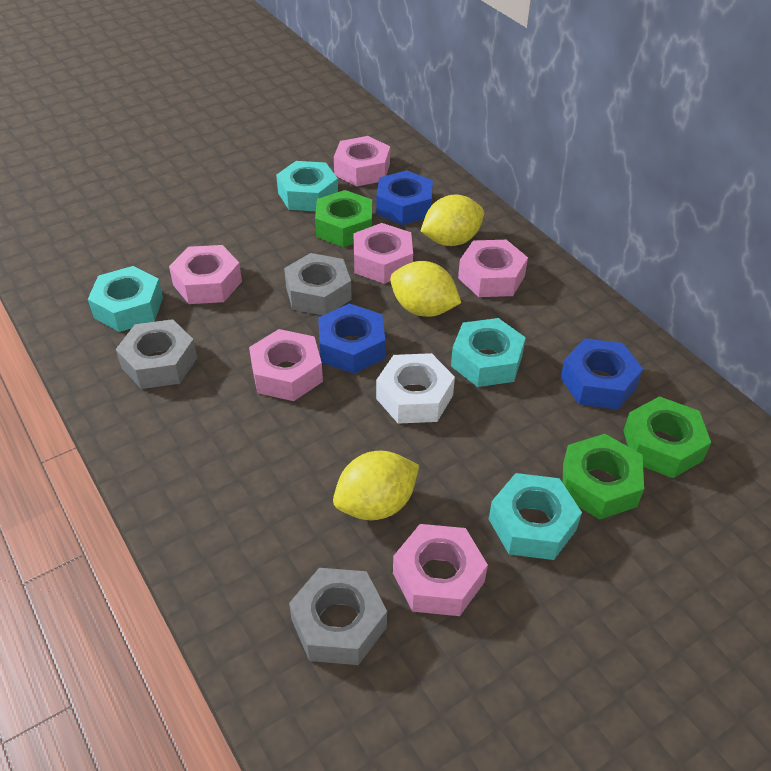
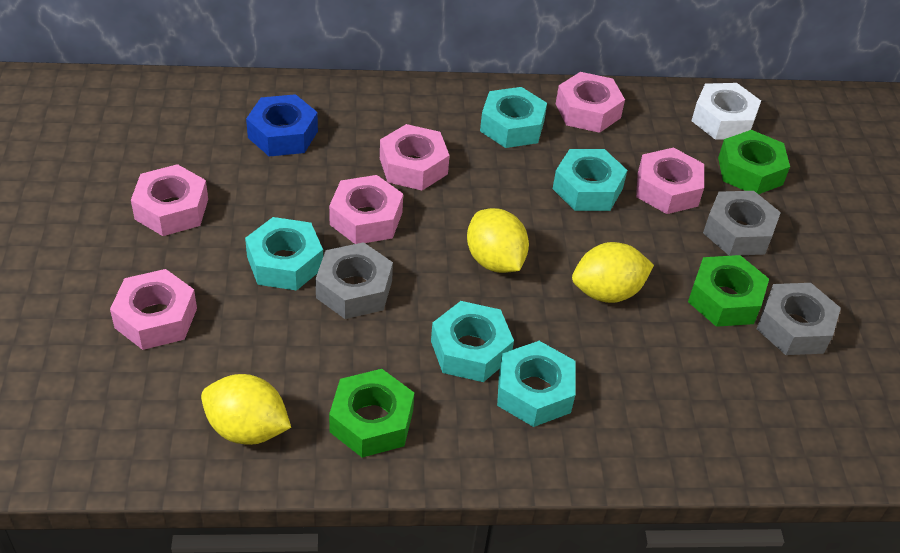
blue nut: 3 -> 1
turquoise nut: 4 -> 5

